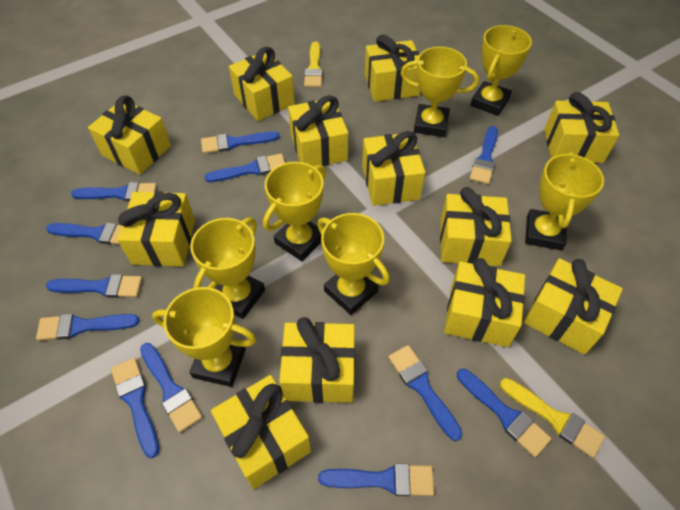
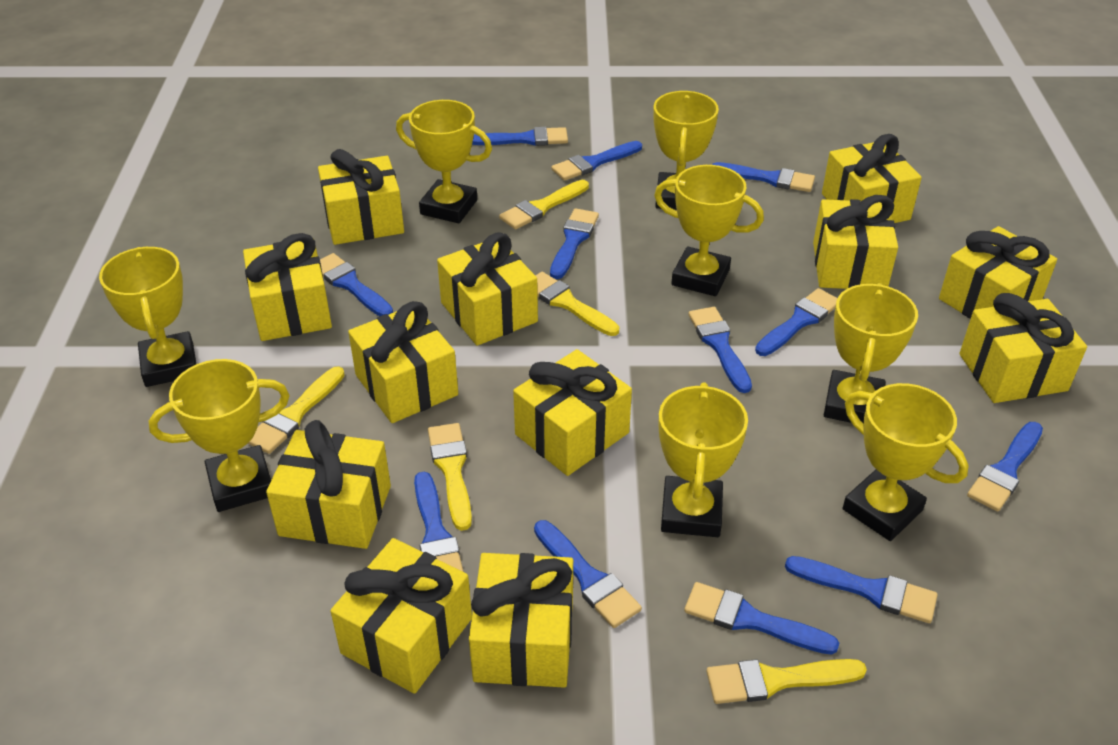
yellow brush: 2 -> 5
yellow trophy: 7 -> 8

